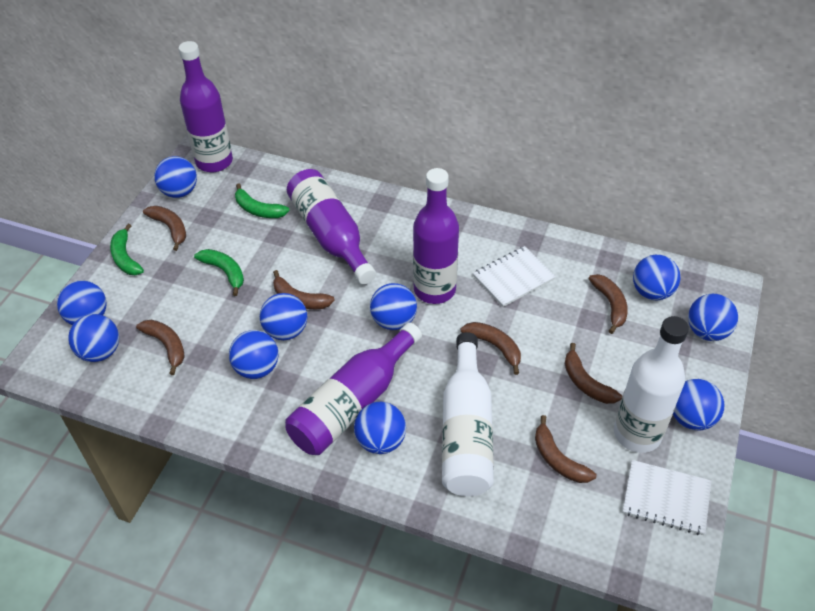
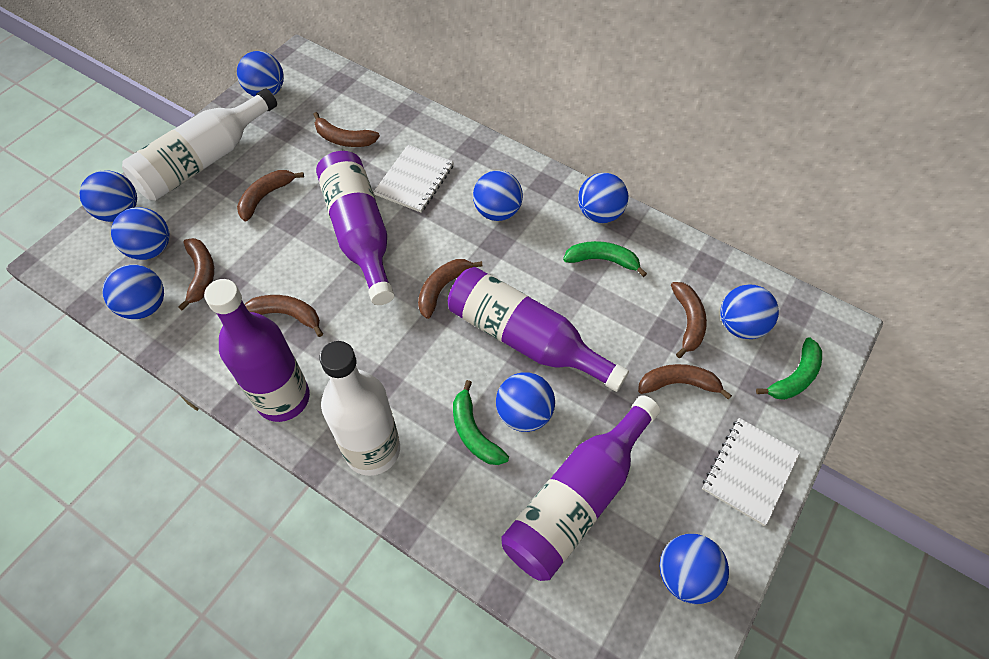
blue ball: 10 -> 9

